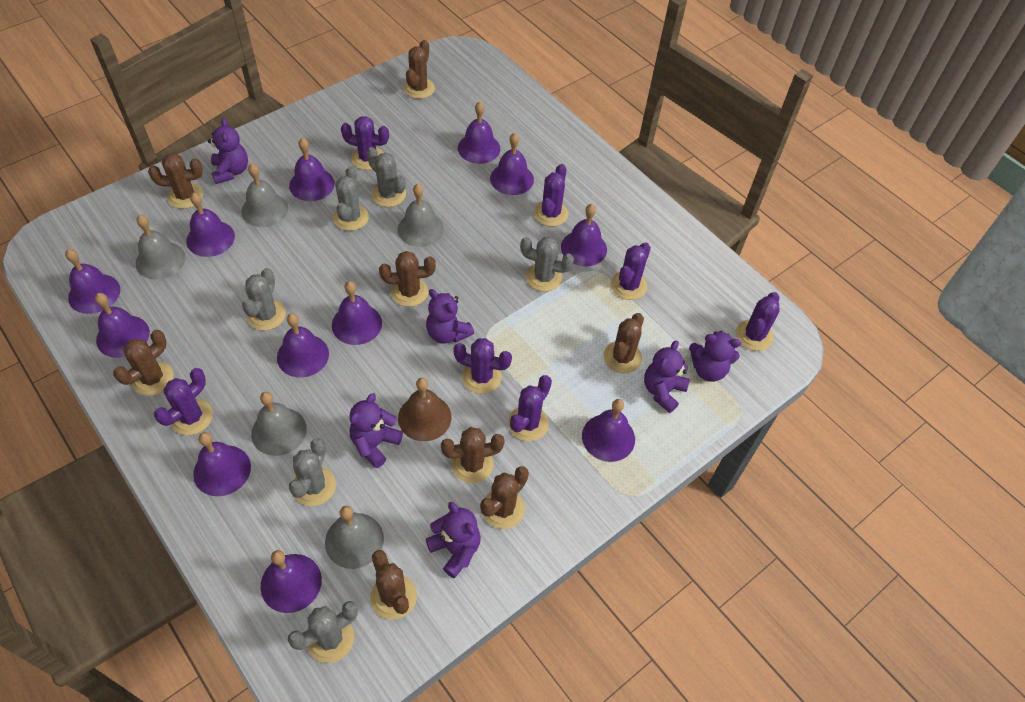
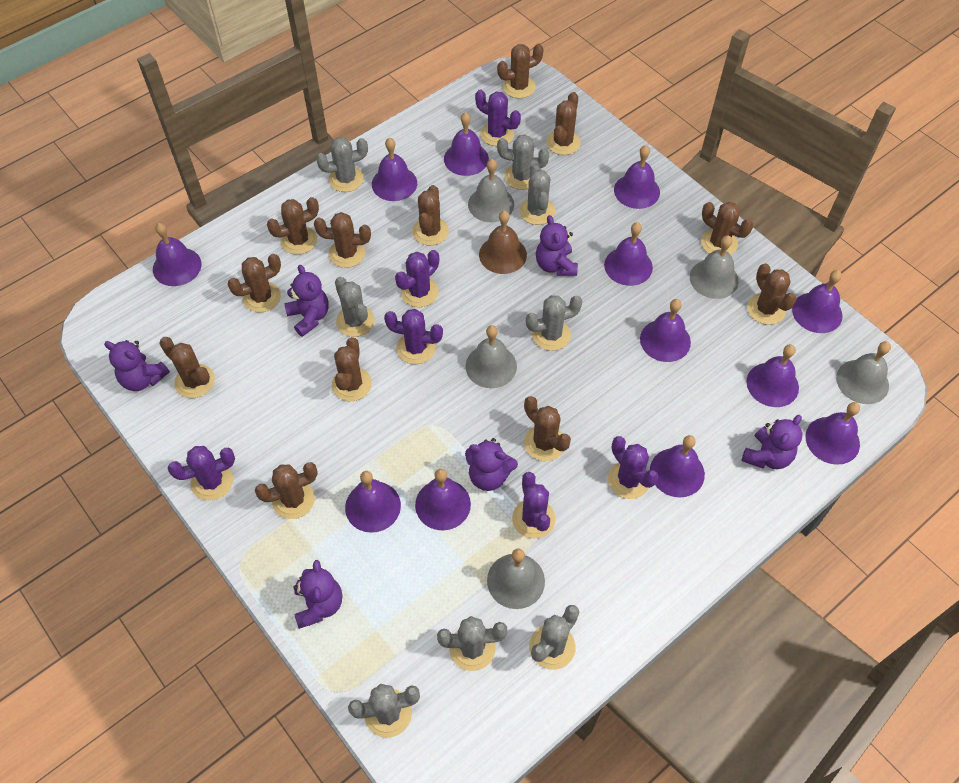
brown cactus: 8 -> 12
grey cactus: 6 -> 8
purple cactus: 7 -> 6

